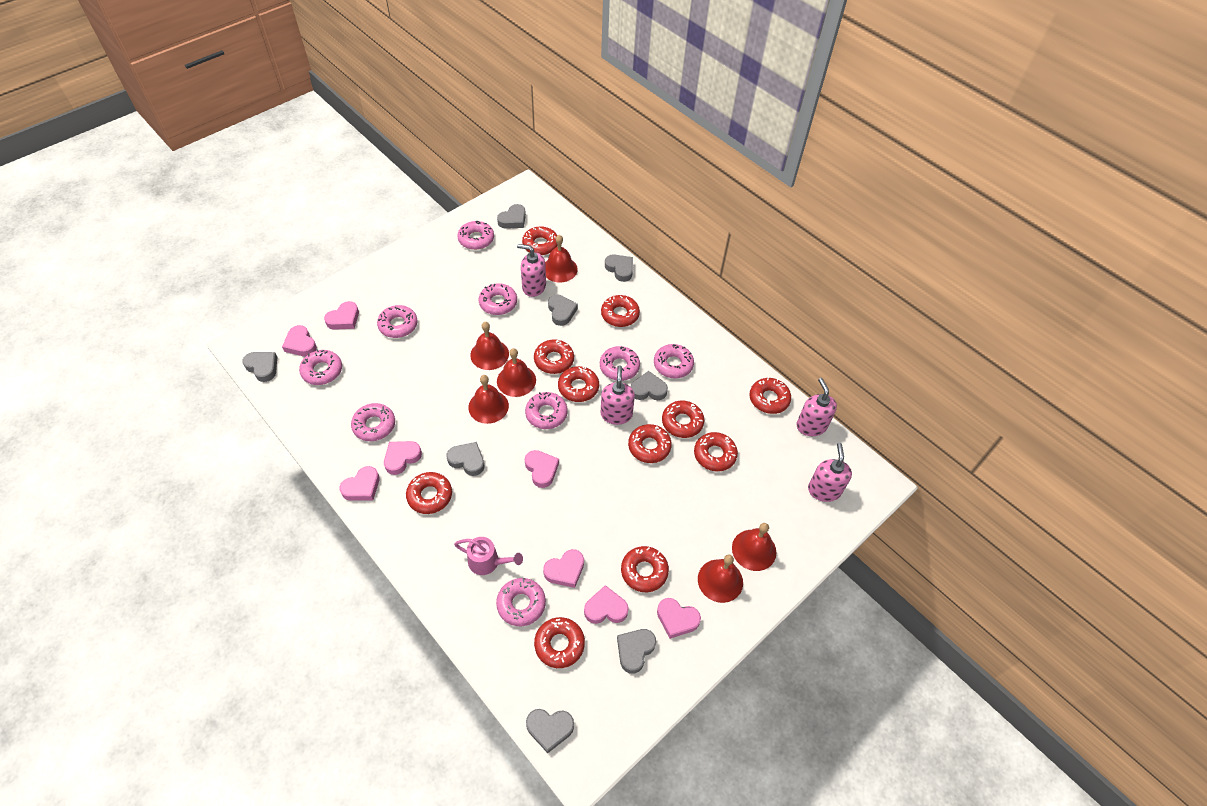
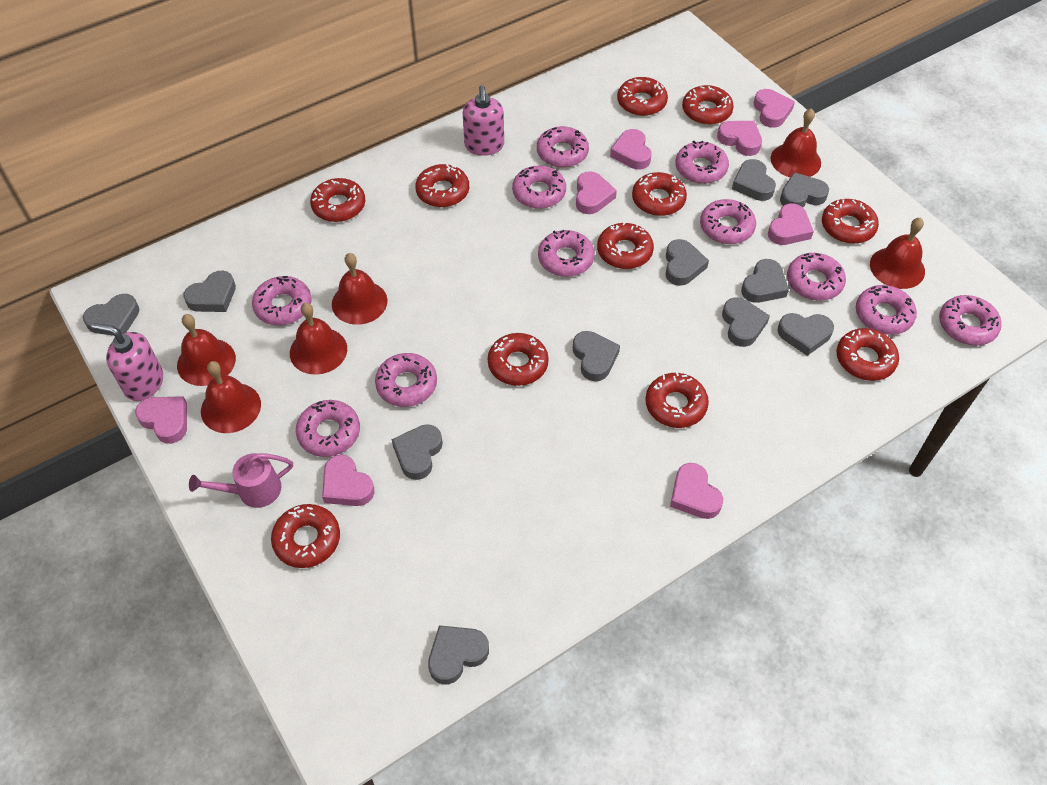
grey heart: 8 -> 11
pink donut: 9 -> 11
pink soap dispenser: 4 -> 2

